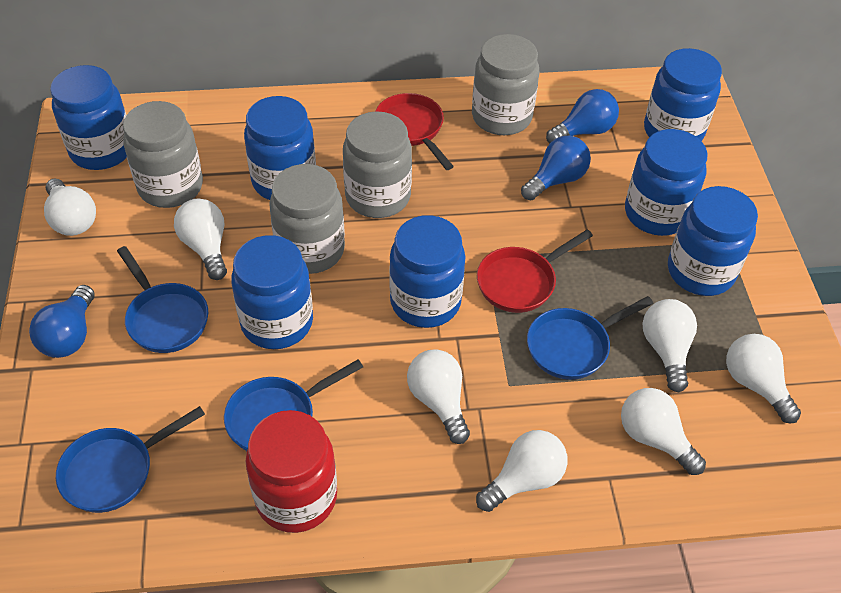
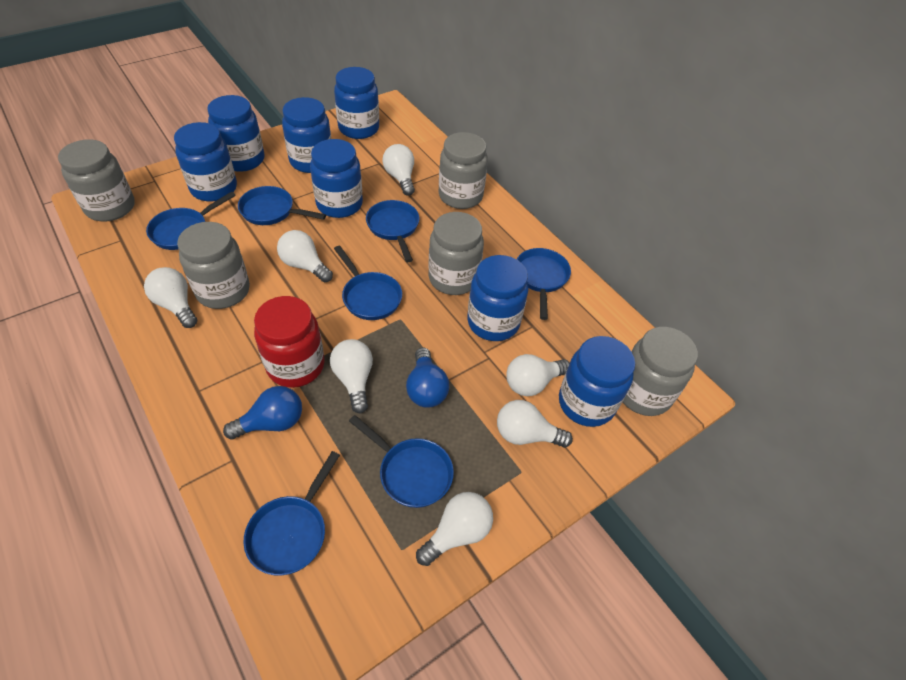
blue light bulb: 3 -> 2
blue pan: 4 -> 7
grey jar: 4 -> 5
red pan: 2 -> 0

